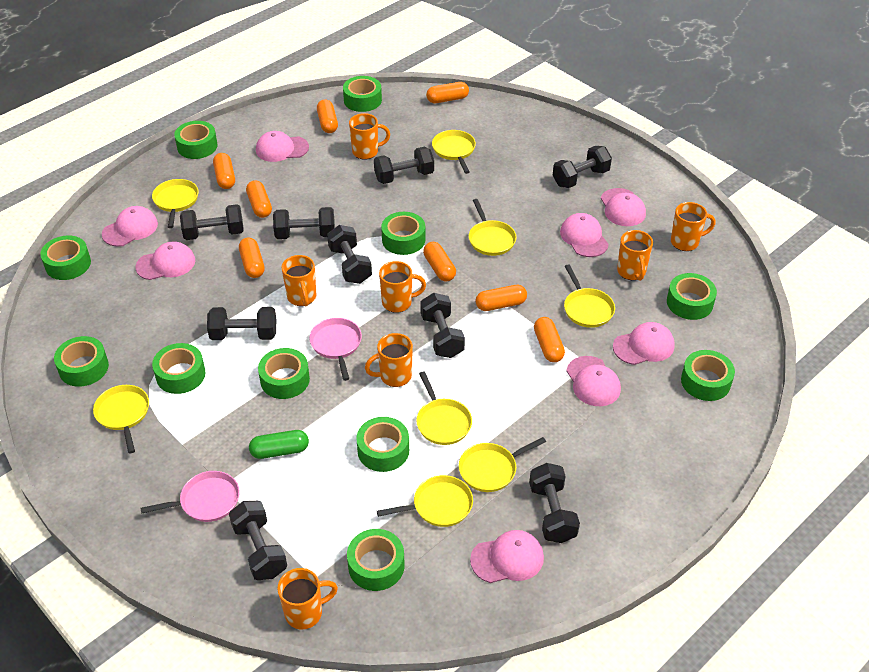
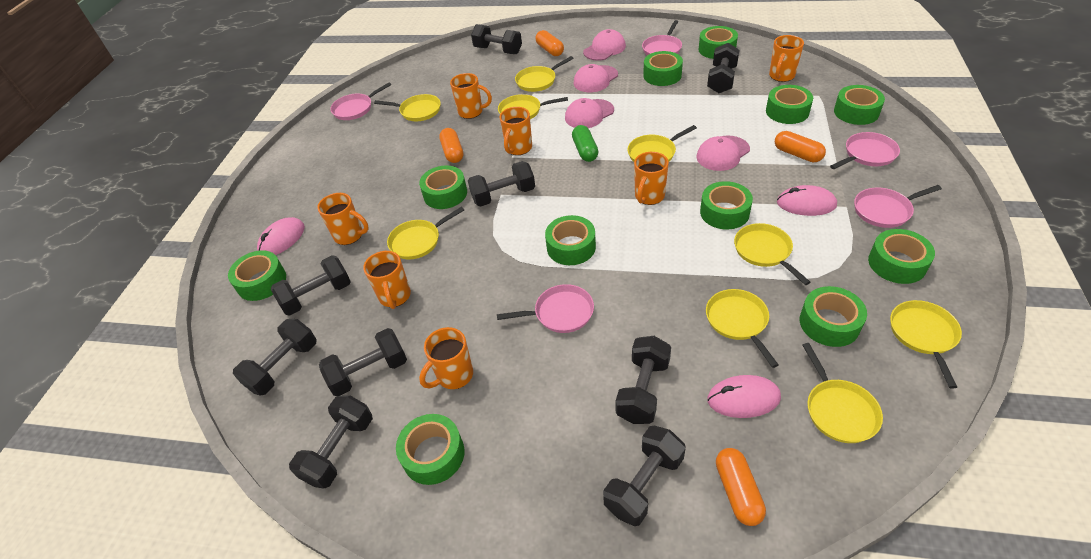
orange capsule: 8 -> 4
pink cap: 8 -> 4
pink mouse: 0 -> 3
pink pan: 2 -> 5
yellow pan: 8 -> 9

